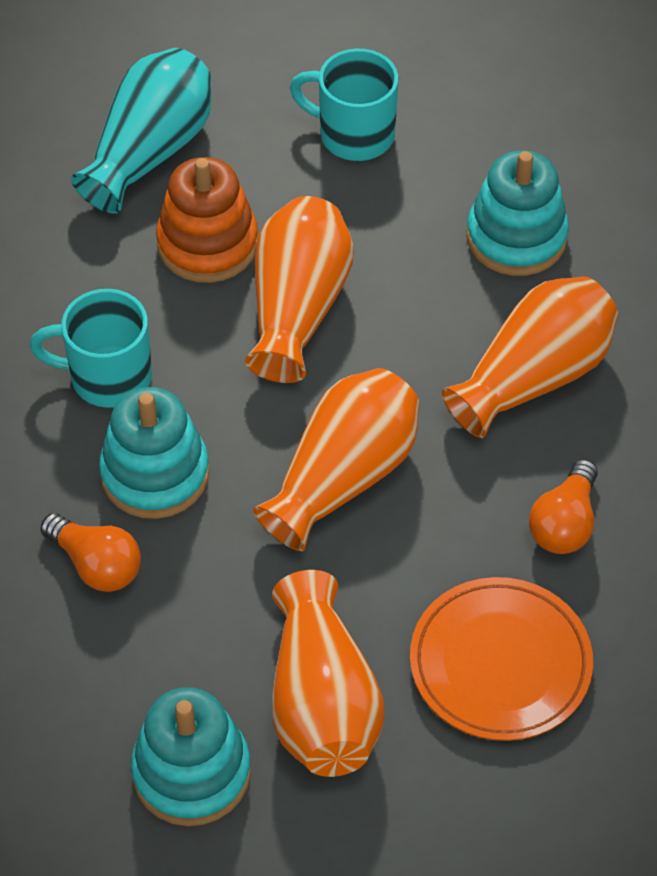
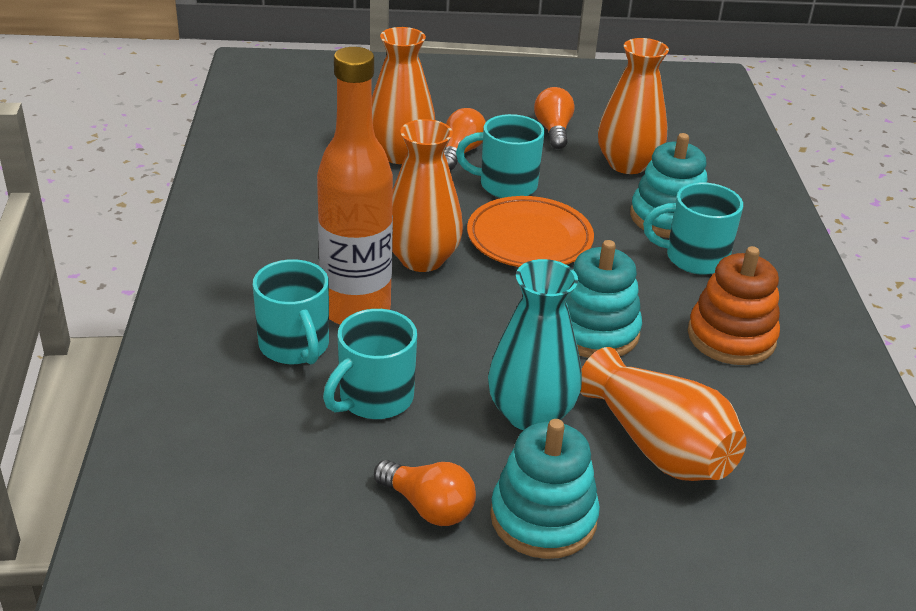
orange bottle: 0 -> 1
orange light bulb: 2 -> 3
turquoise mug: 2 -> 4

